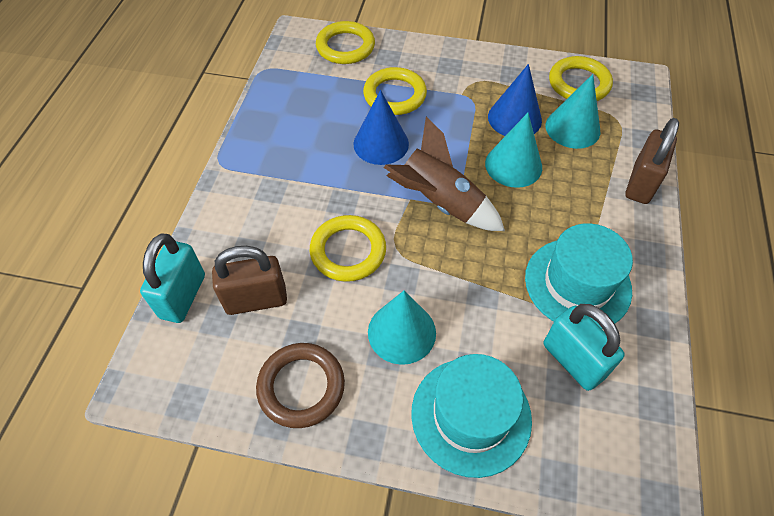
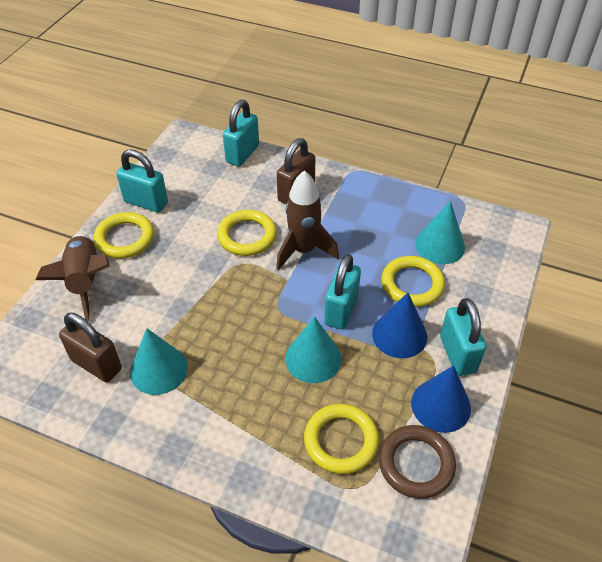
brown rocket: 1 -> 2
turquoise hat: 2 -> 0
turquoise padlock: 2 -> 4

